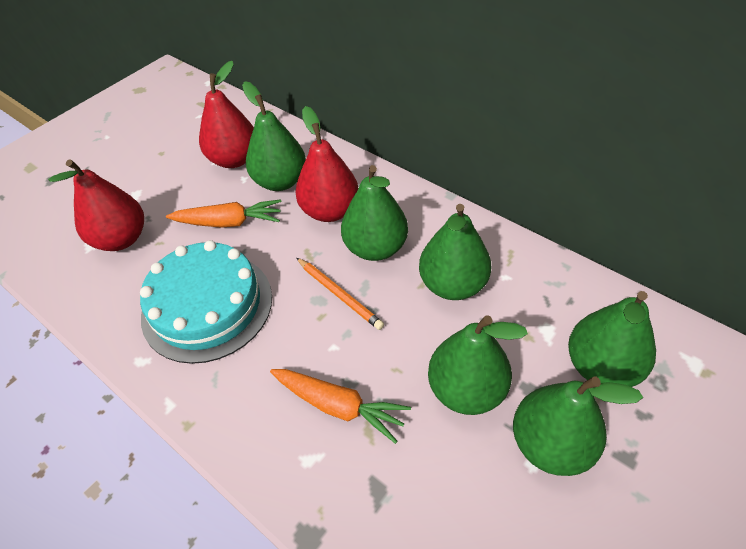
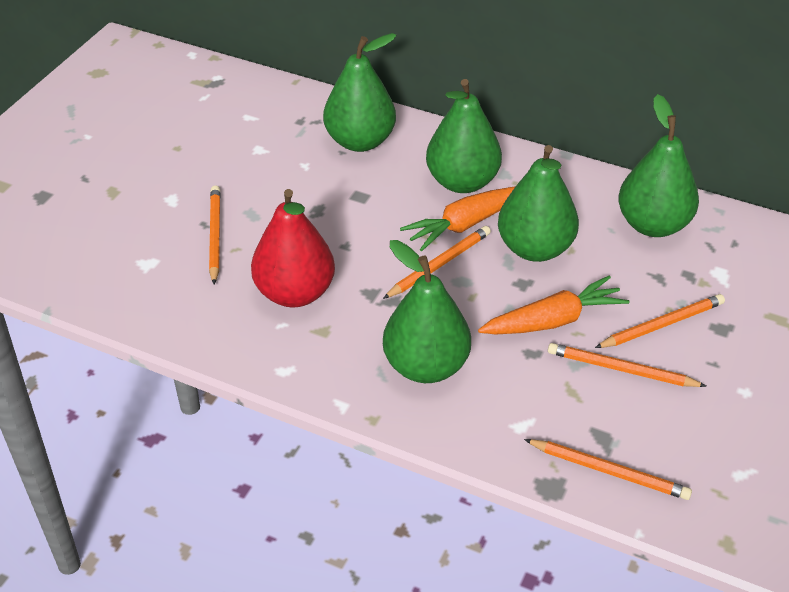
green pear: 6 -> 5
orange pencil: 1 -> 5
red pear: 3 -> 1
turquoise cake: 1 -> 0

